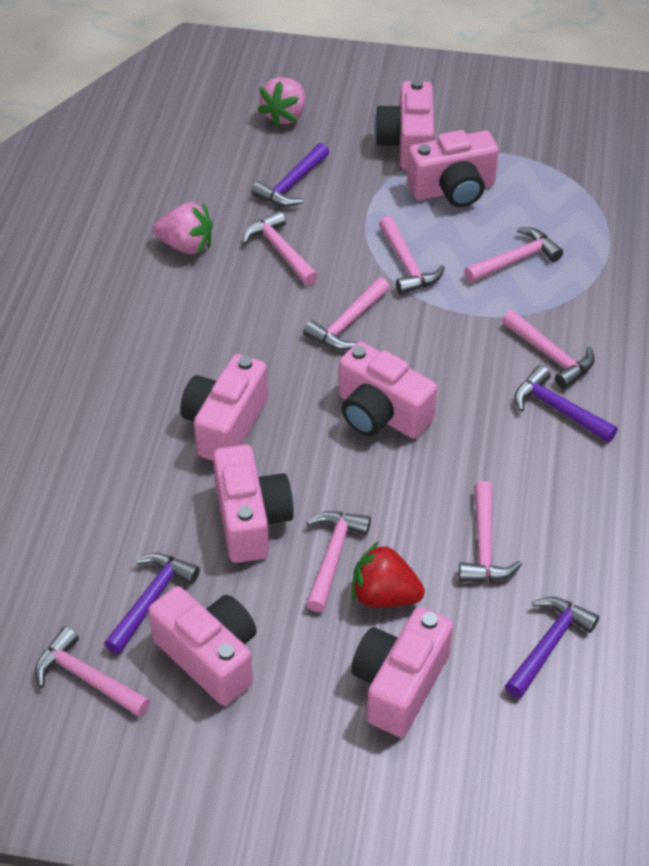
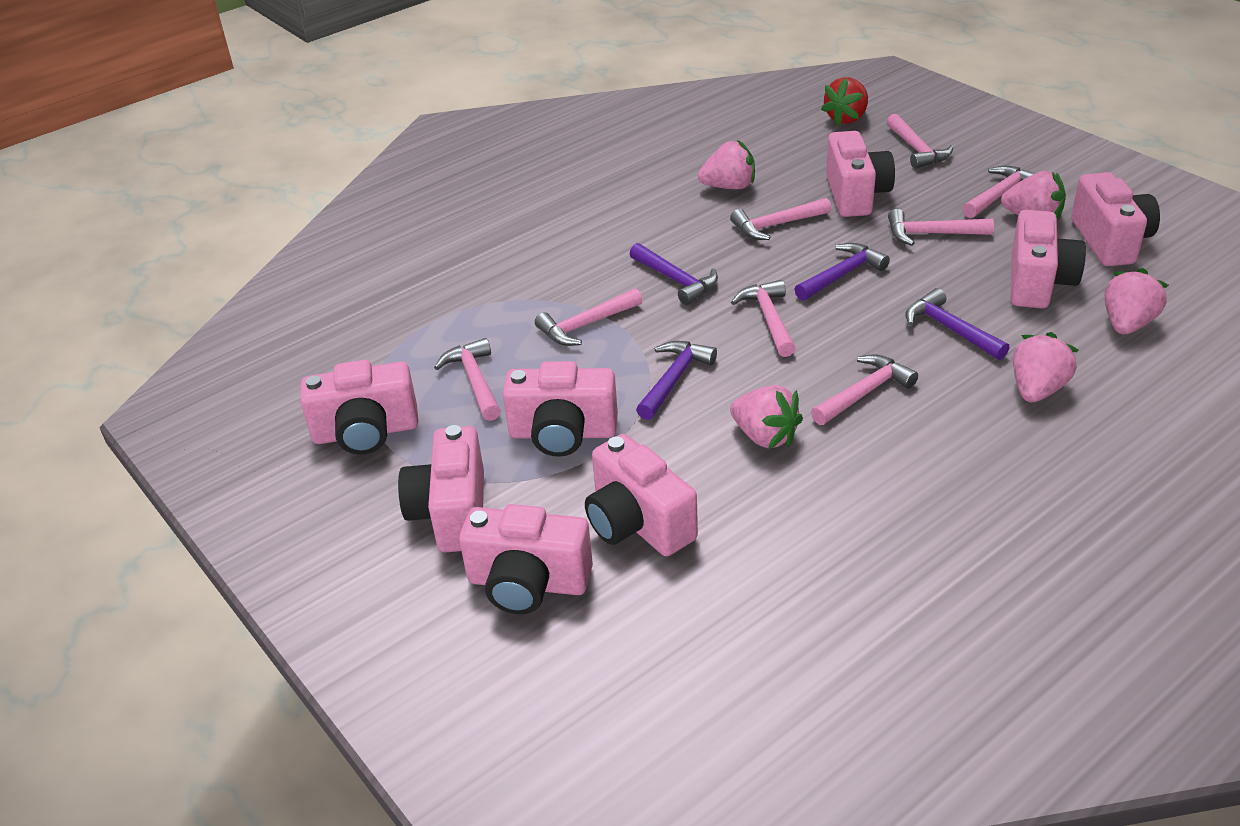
pink camera: 7 -> 8
pink strawberry: 2 -> 5

